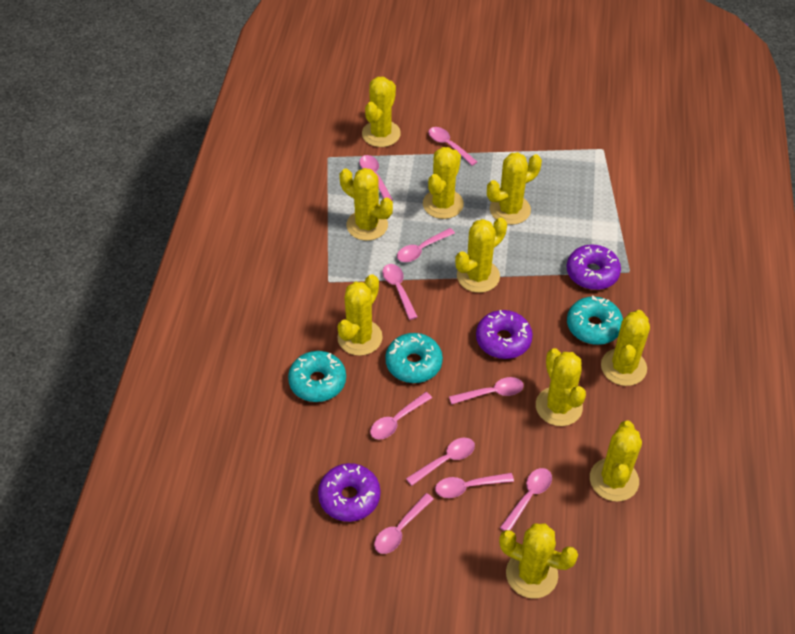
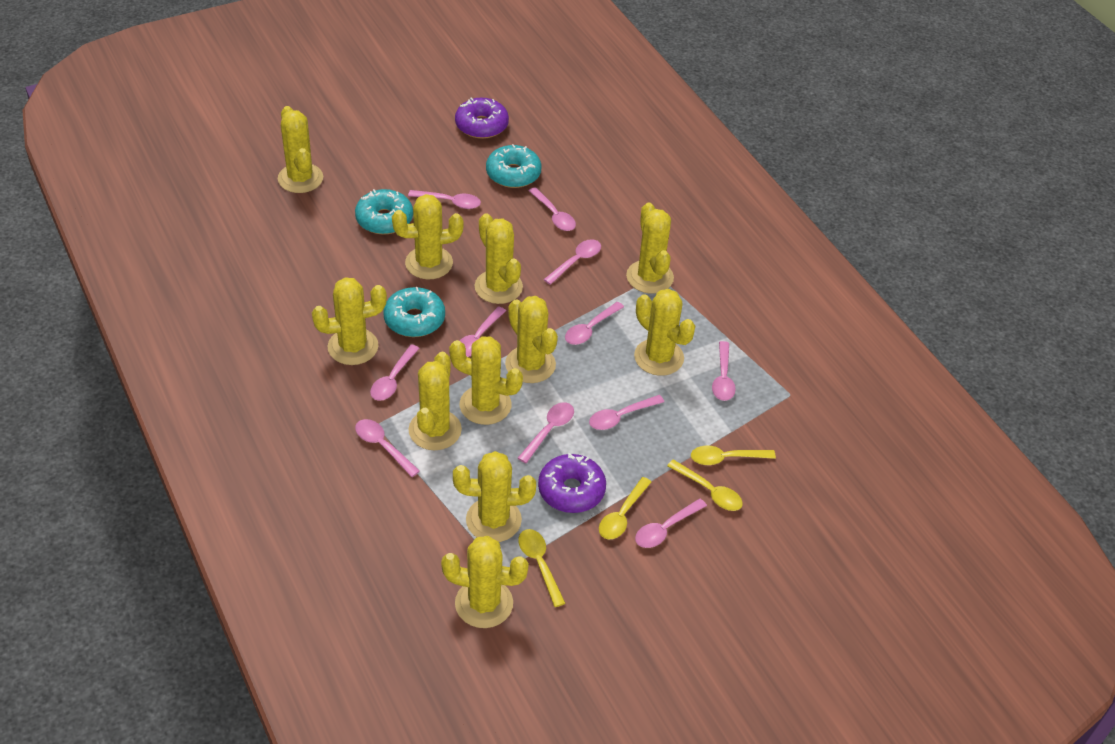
pink spoon: 10 -> 11
purple donut: 3 -> 2
yellow cactus: 10 -> 11
yellow spoon: 0 -> 4

